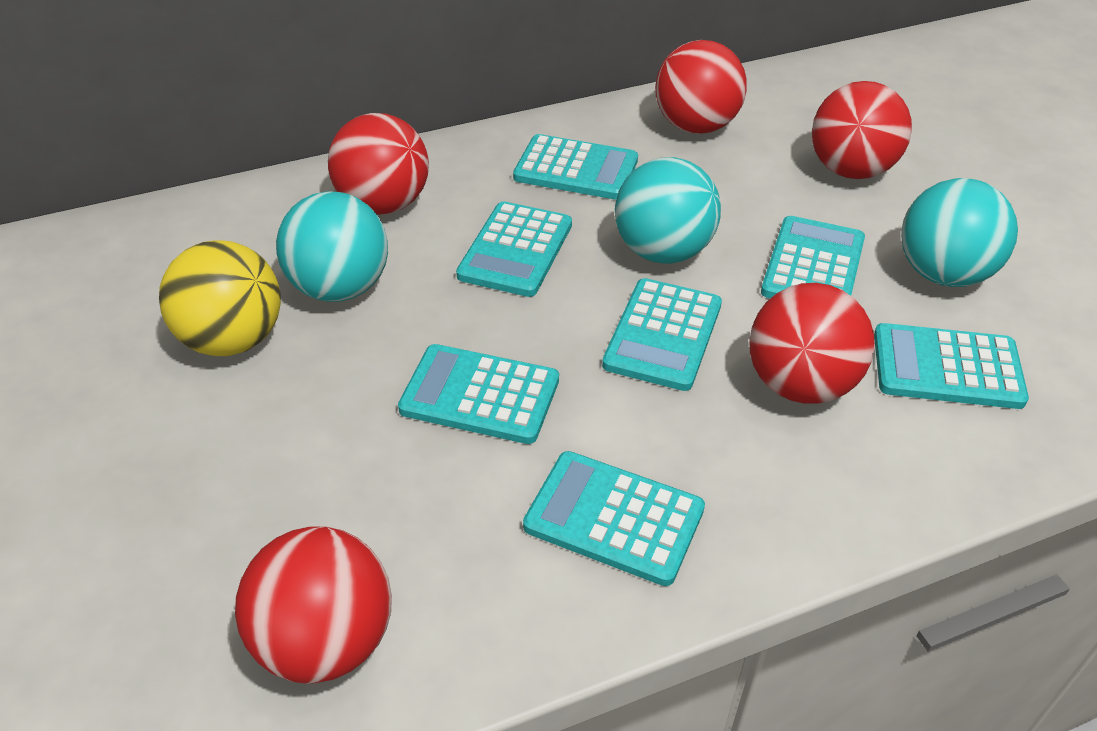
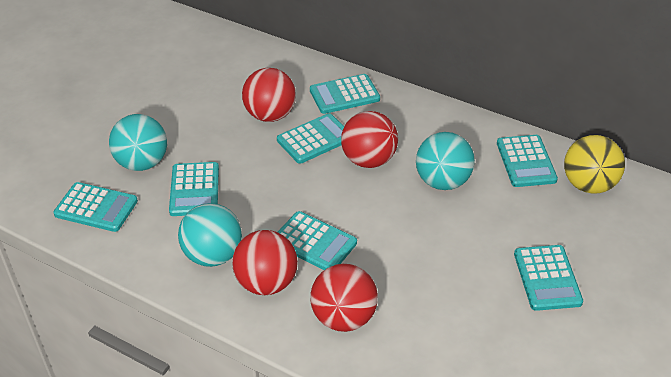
red ball: 5 -> 4

